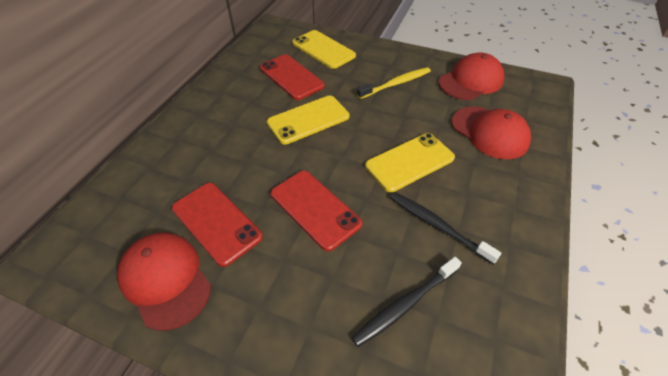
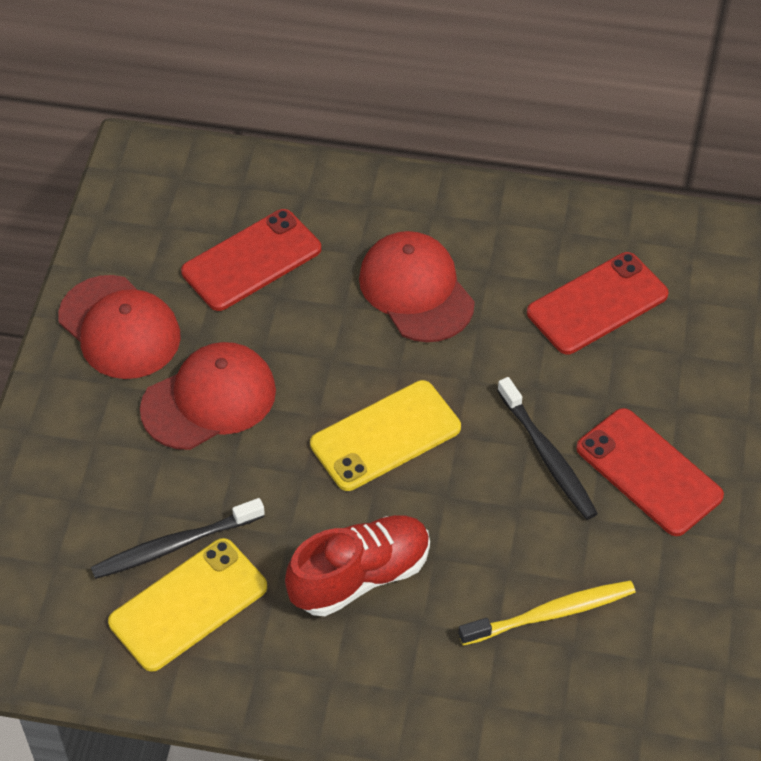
red shoe: 0 -> 1
yellow phone: 3 -> 2

